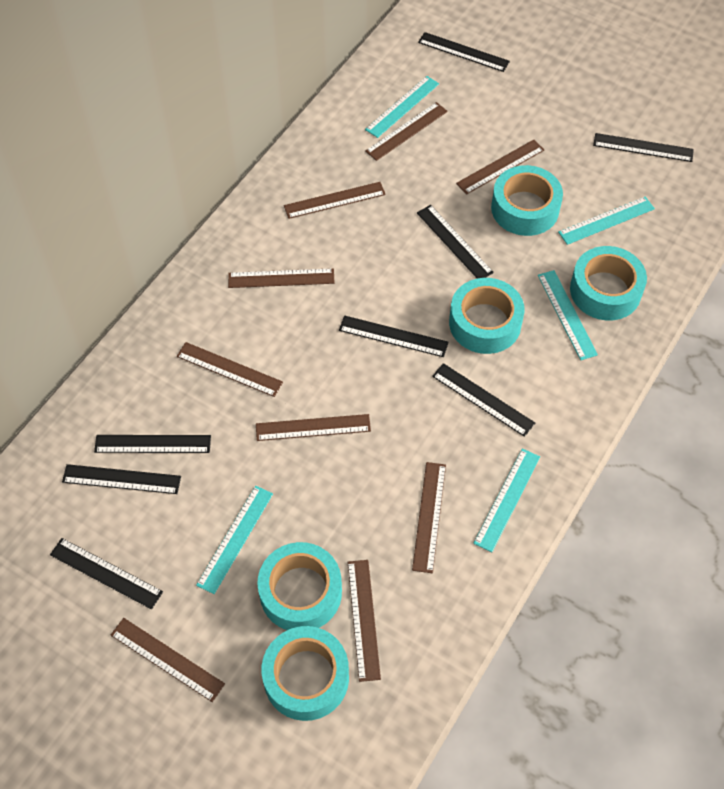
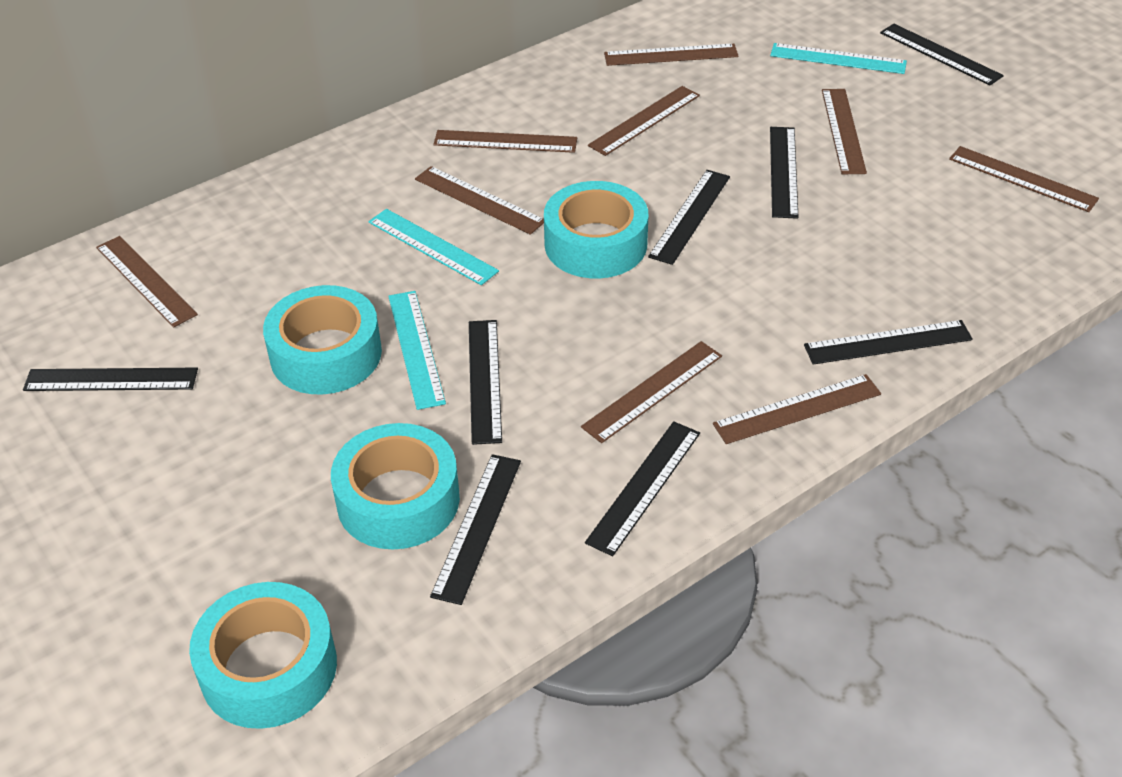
turquoise ruler: 5 -> 3
turquoise tape: 5 -> 4

